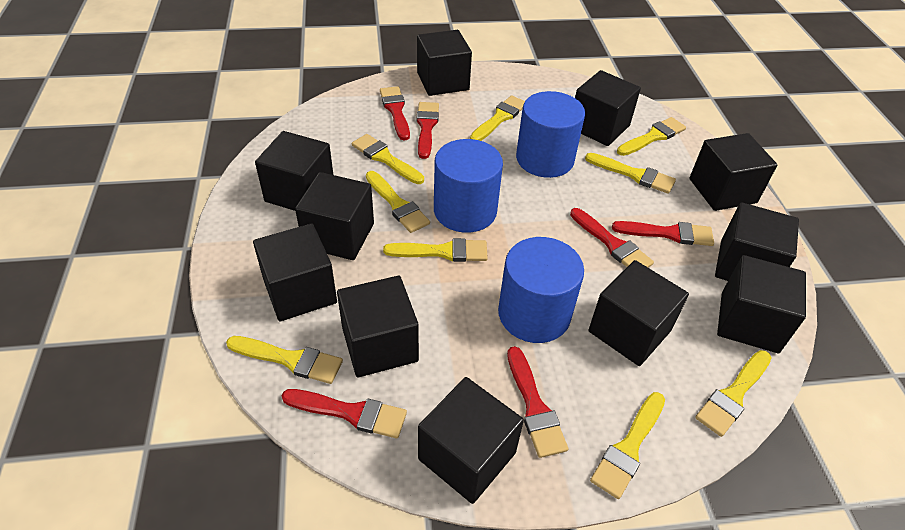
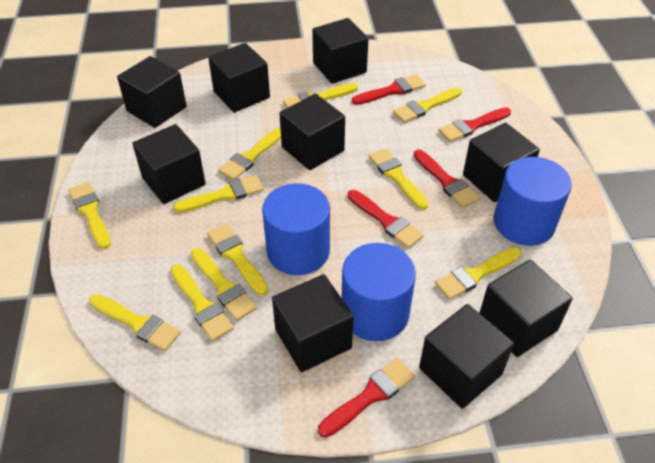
black cube: 11 -> 9
red brush: 6 -> 5
yellow brush: 9 -> 11

